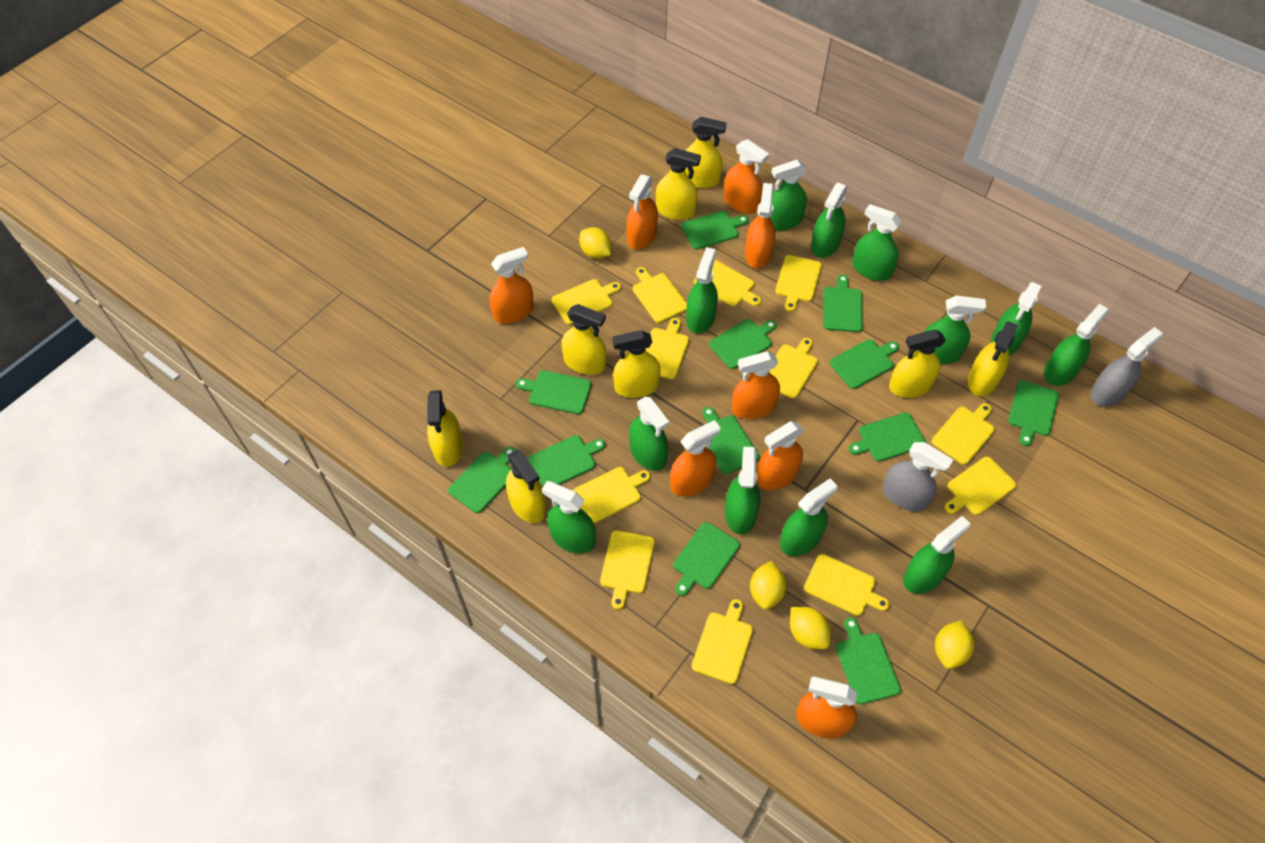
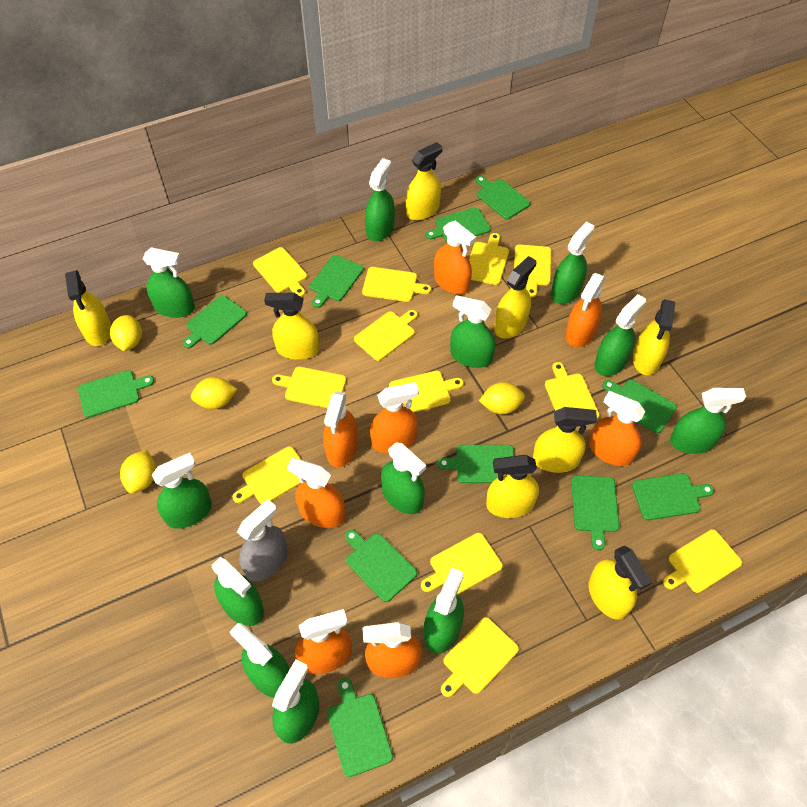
green cutting board: 12 -> 11
grey spray bottle: 2 -> 1

